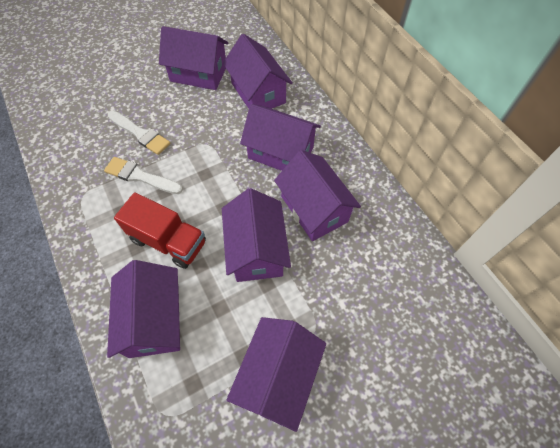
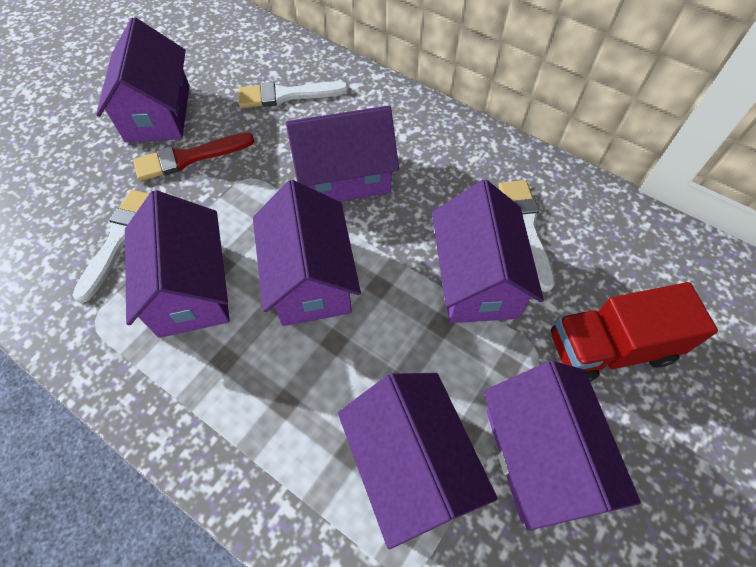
red brush: 0 -> 1
white brush: 2 -> 3

